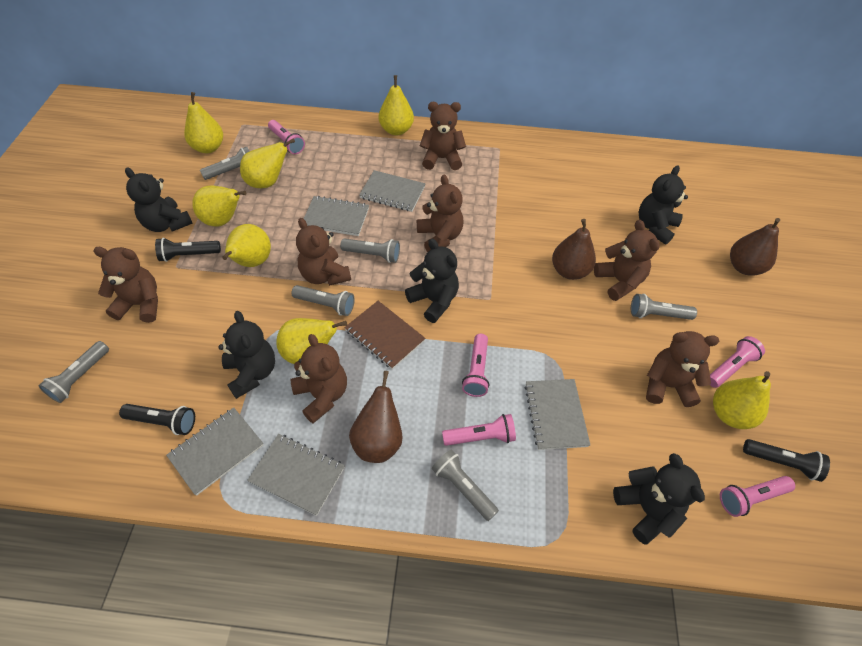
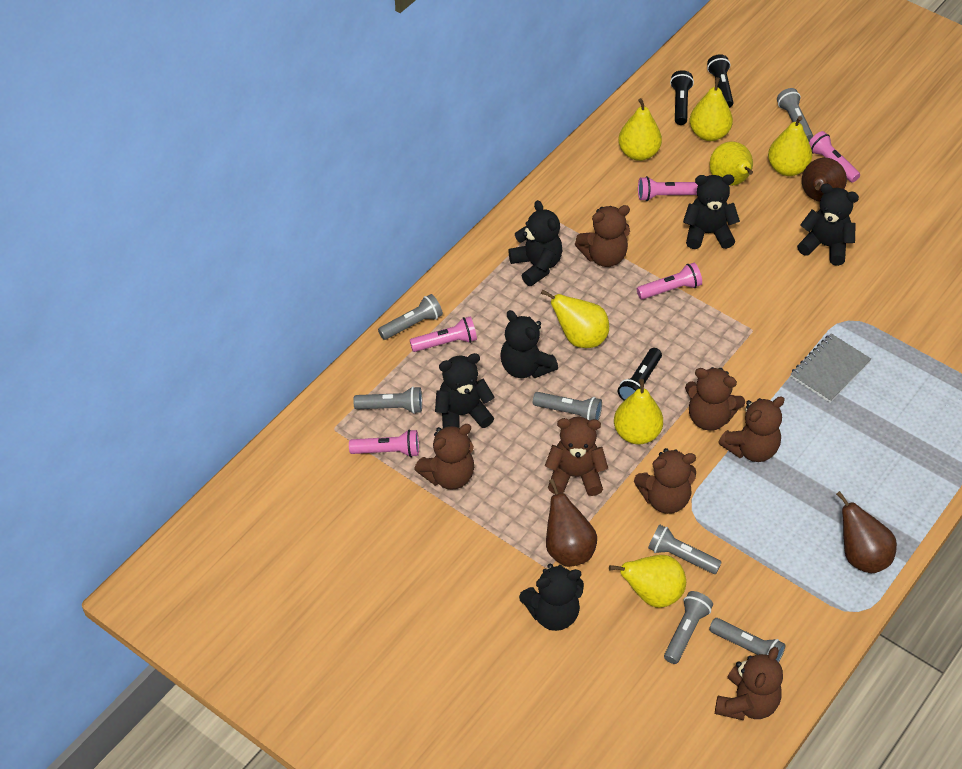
black teddy bear: 5 -> 6
brown notebook: 1 -> 0
grey flashlight: 6 -> 7
grey notebook: 5 -> 1

